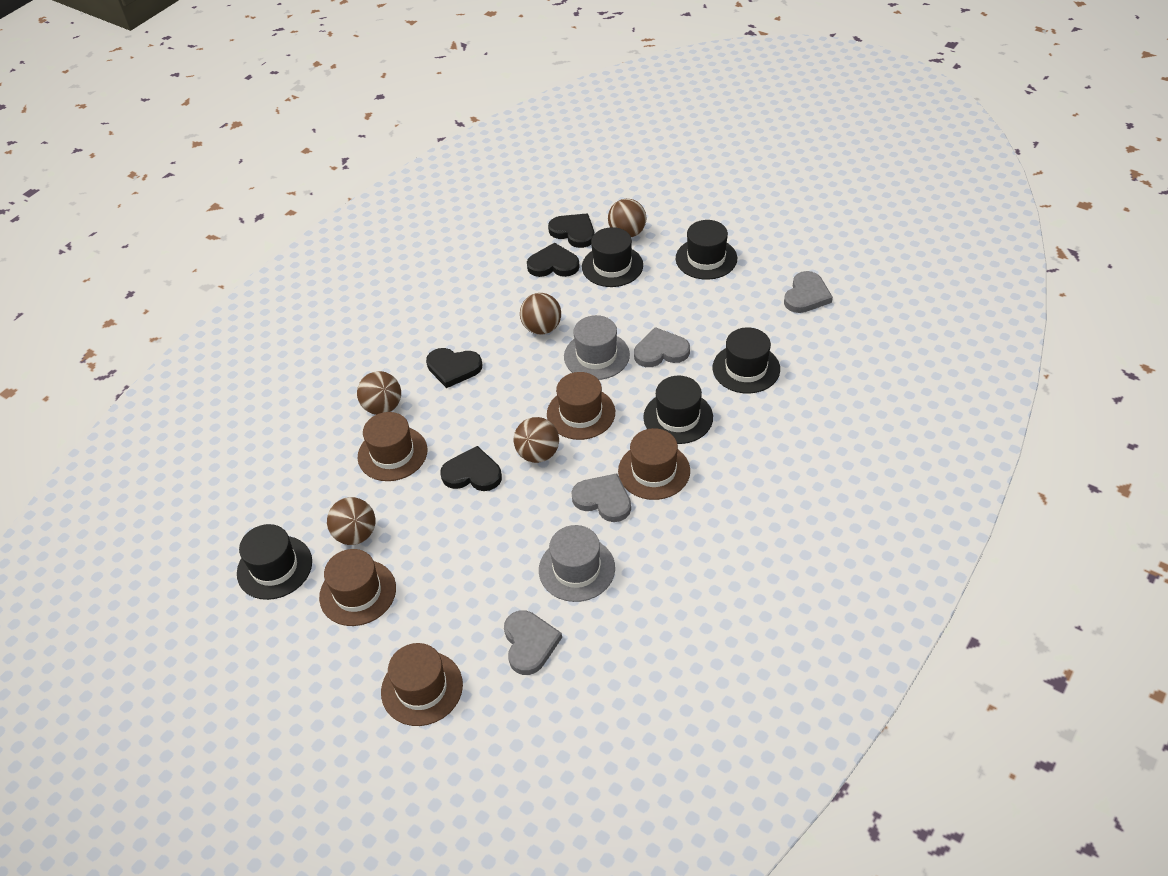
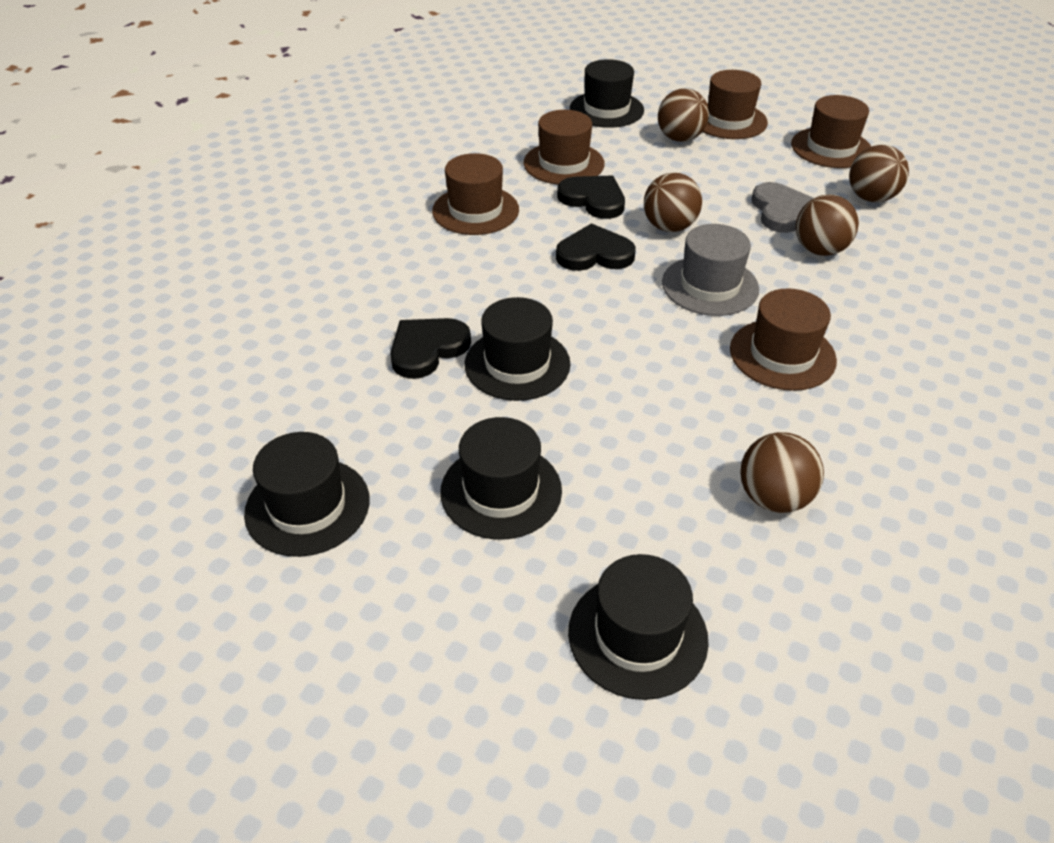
black heart: 4 -> 3
grey hat: 2 -> 1
grey heart: 4 -> 1

